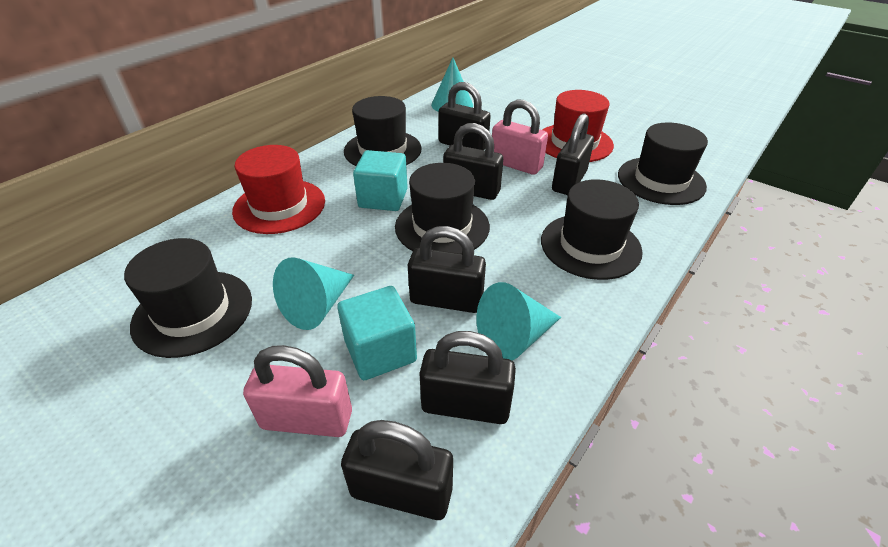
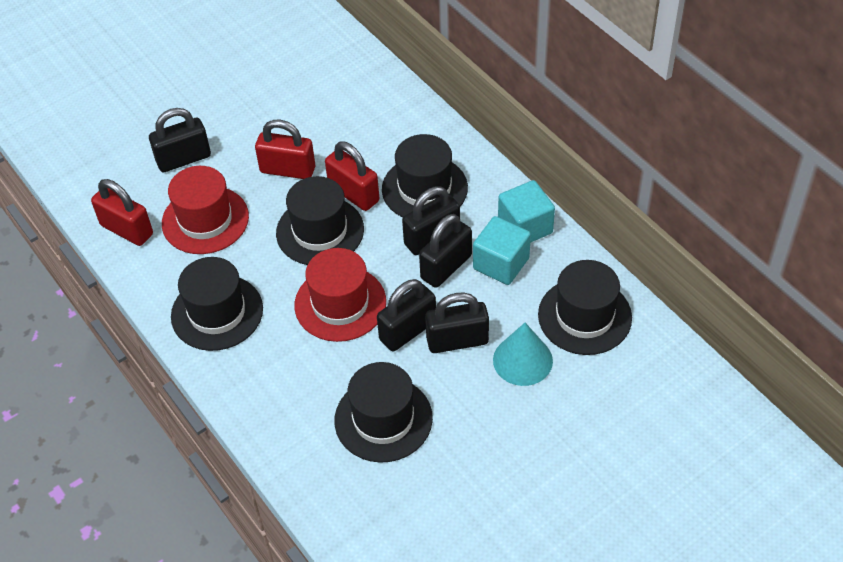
black padlock: 6 -> 5
pink padlock: 2 -> 0
red padlock: 0 -> 3
turquoise cone: 3 -> 1

